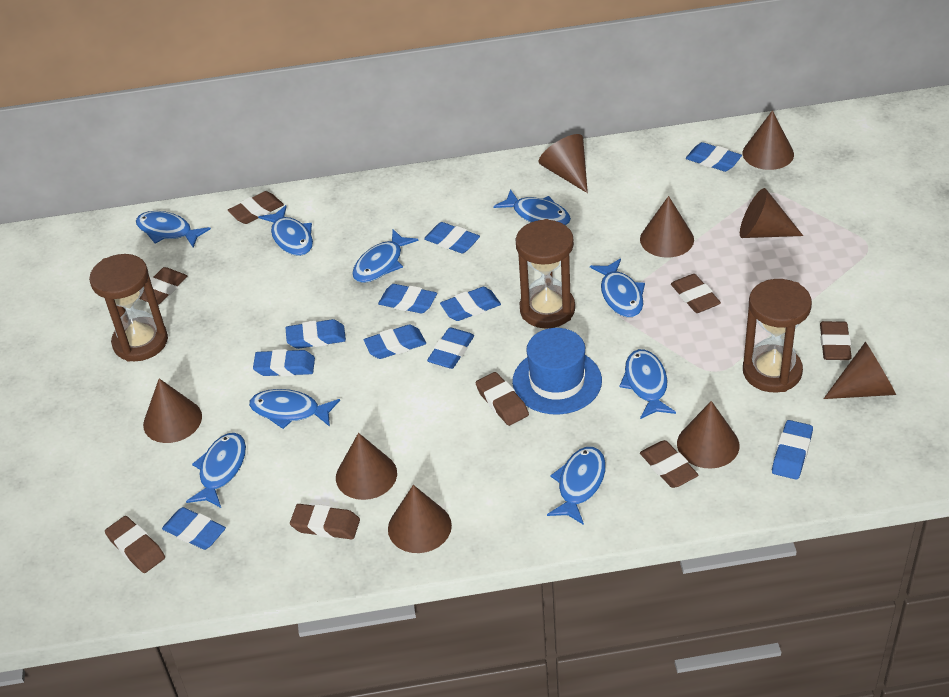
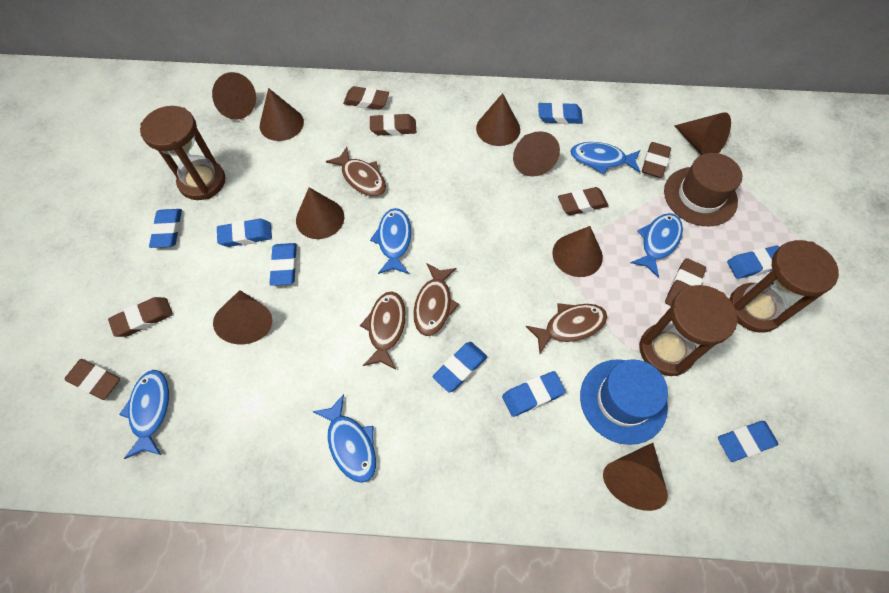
blue eraser: 10 -> 8
blue fish: 9 -> 5
brown eraser: 8 -> 7
brown fish: 0 -> 4
brown hat: 0 -> 1

